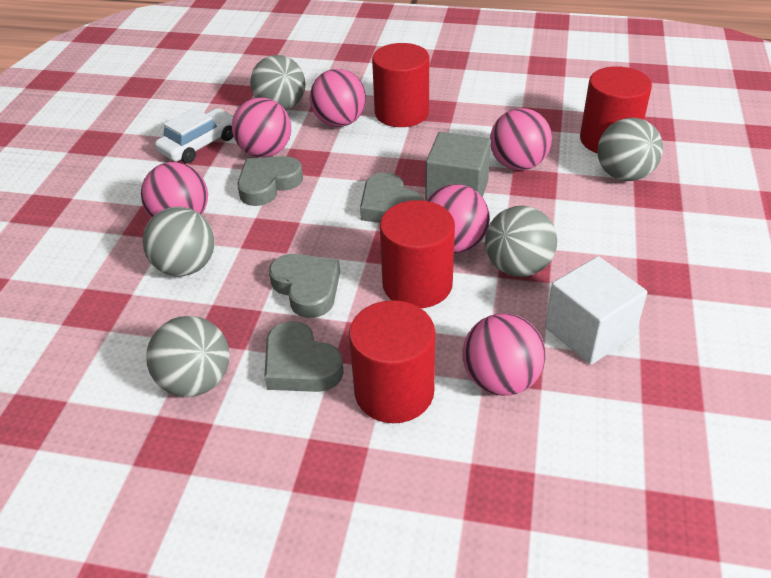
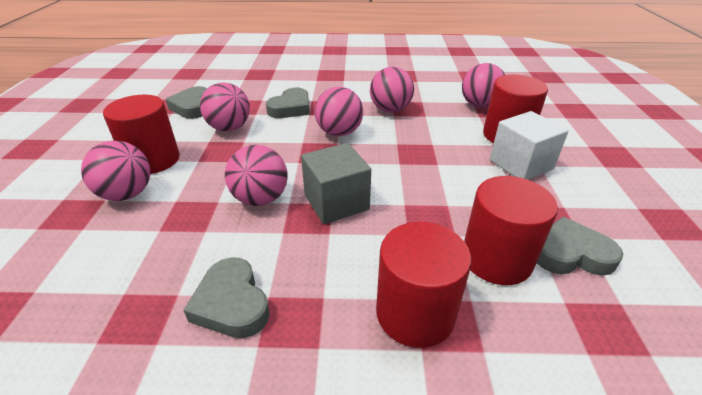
grey ball: 5 -> 0
white car: 1 -> 0

